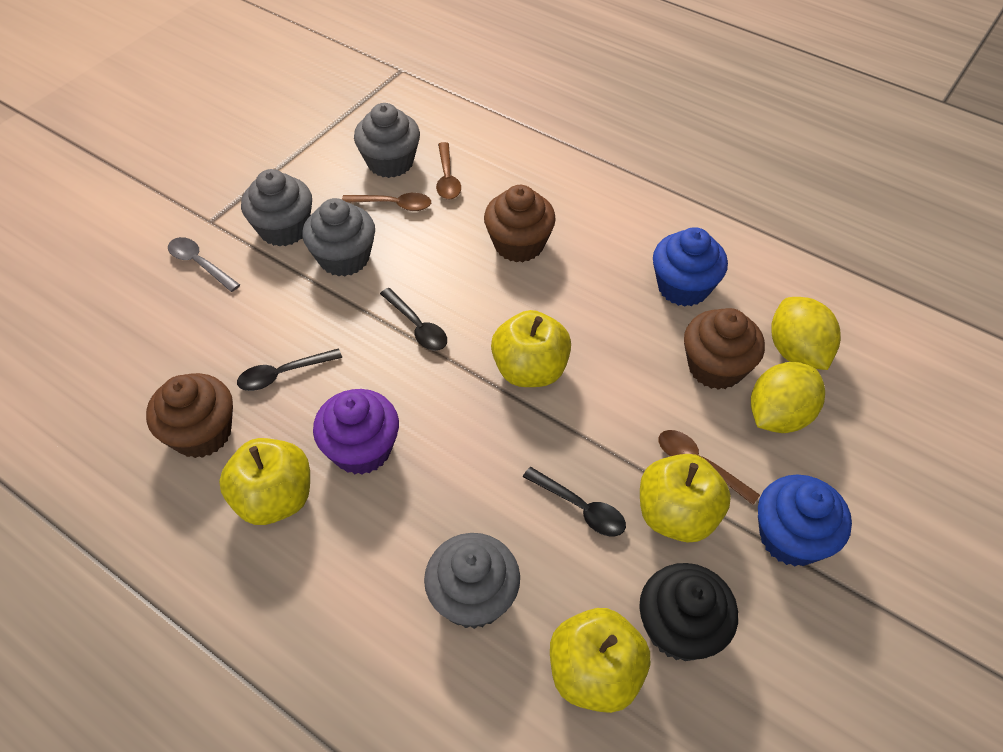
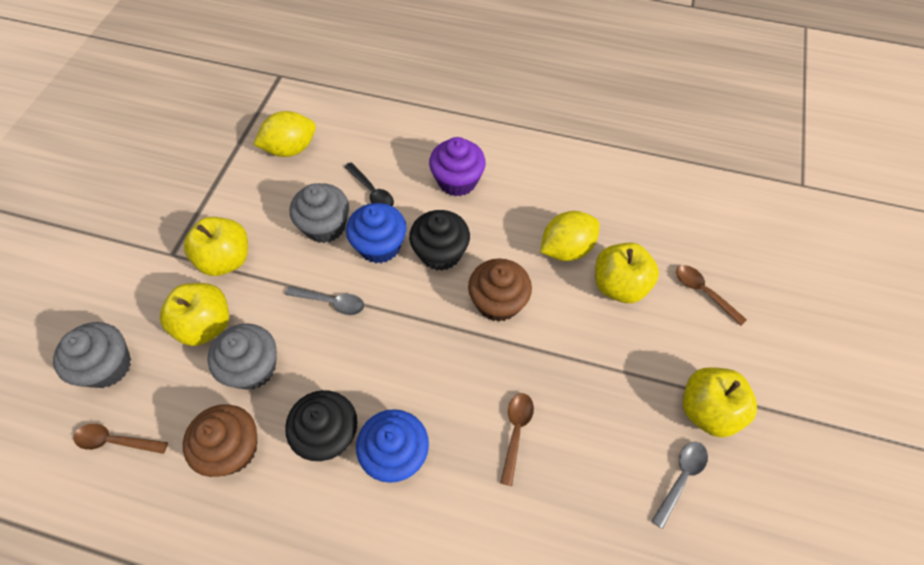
black cupcake: 1 -> 2
black spoon: 3 -> 1
brown cupcake: 3 -> 2
grey cupcake: 4 -> 3
grey spoon: 1 -> 2

